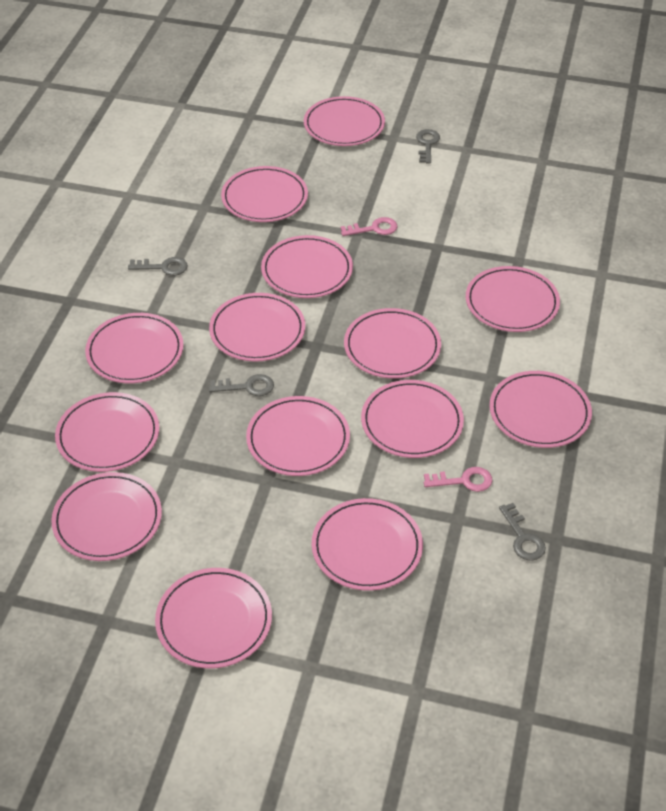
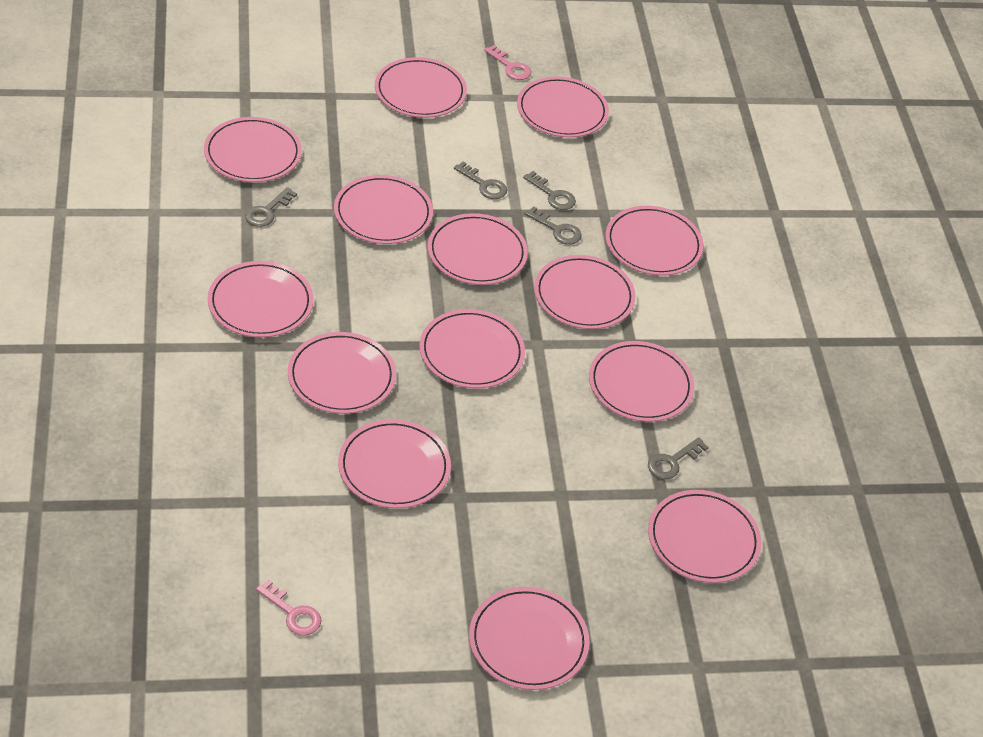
grey key: 4 -> 5

